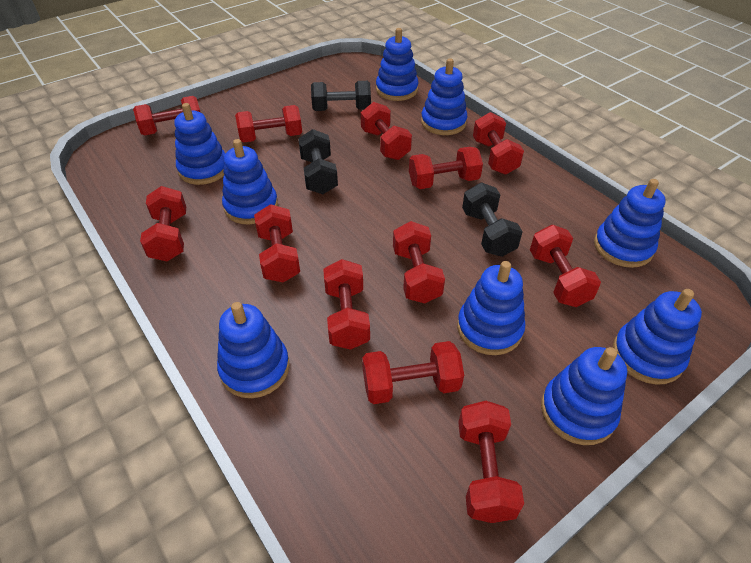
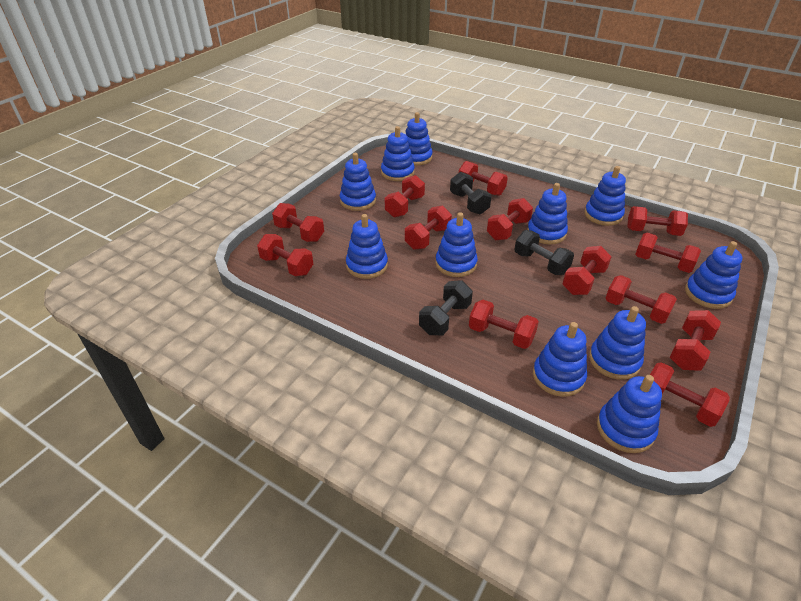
blue stacking toy: 9 -> 11
red dumbbell: 12 -> 13

